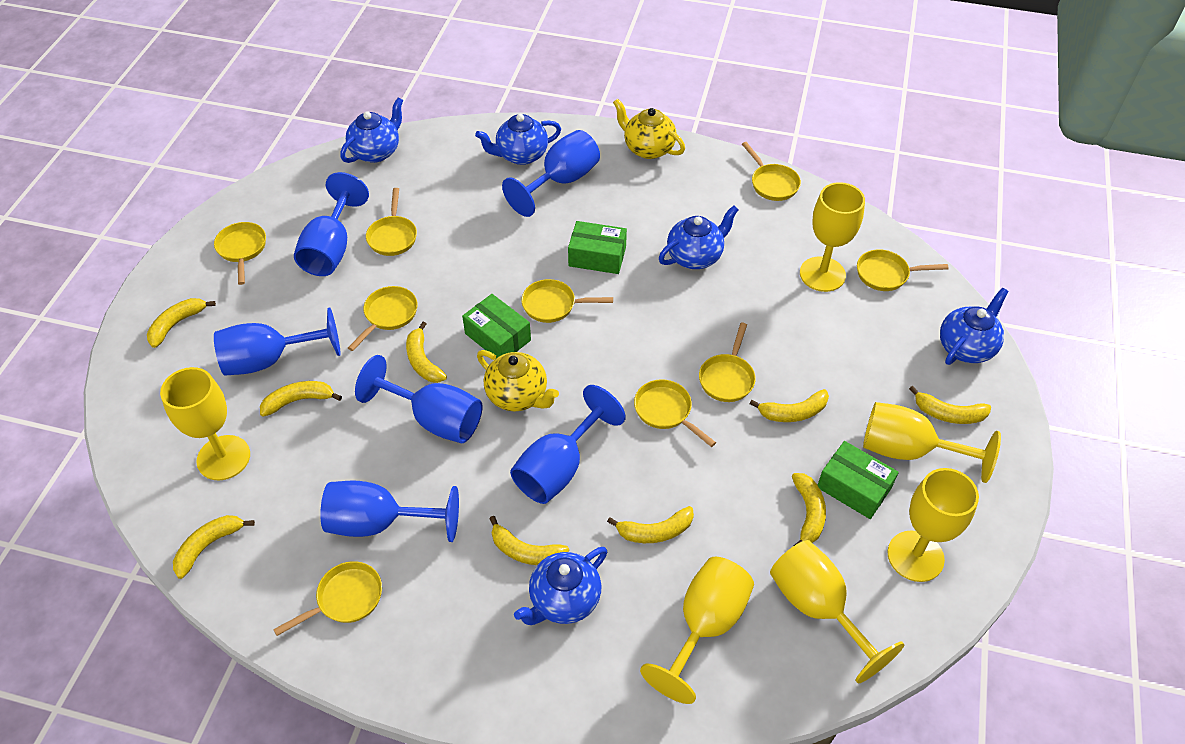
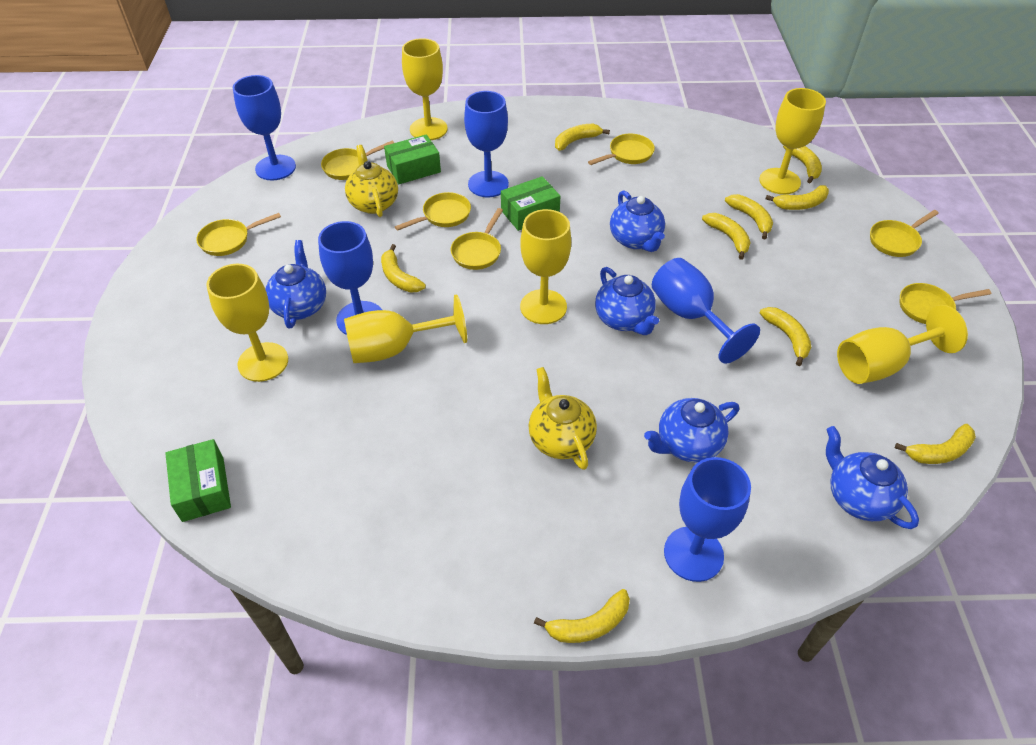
blue goblet: 6 -> 5
yellow pan: 9 -> 7

